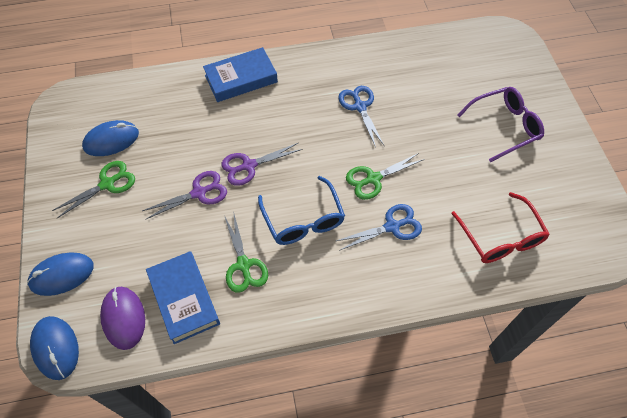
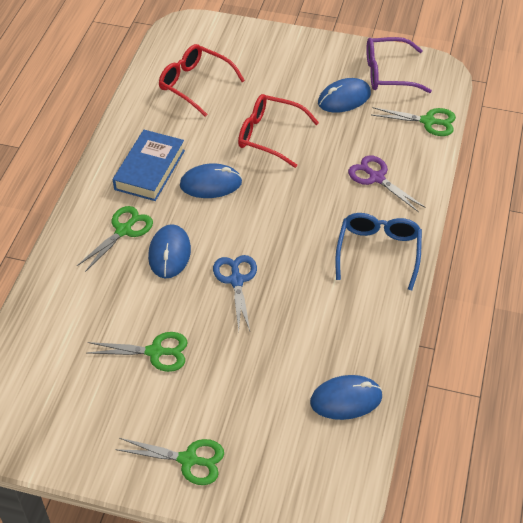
blue book: 2 -> 1
blue mouse: 3 -> 4
blue scissors: 2 -> 1
green scissors: 3 -> 4
purple mouse: 1 -> 0
purple scissors: 2 -> 1
red glasses: 1 -> 2

